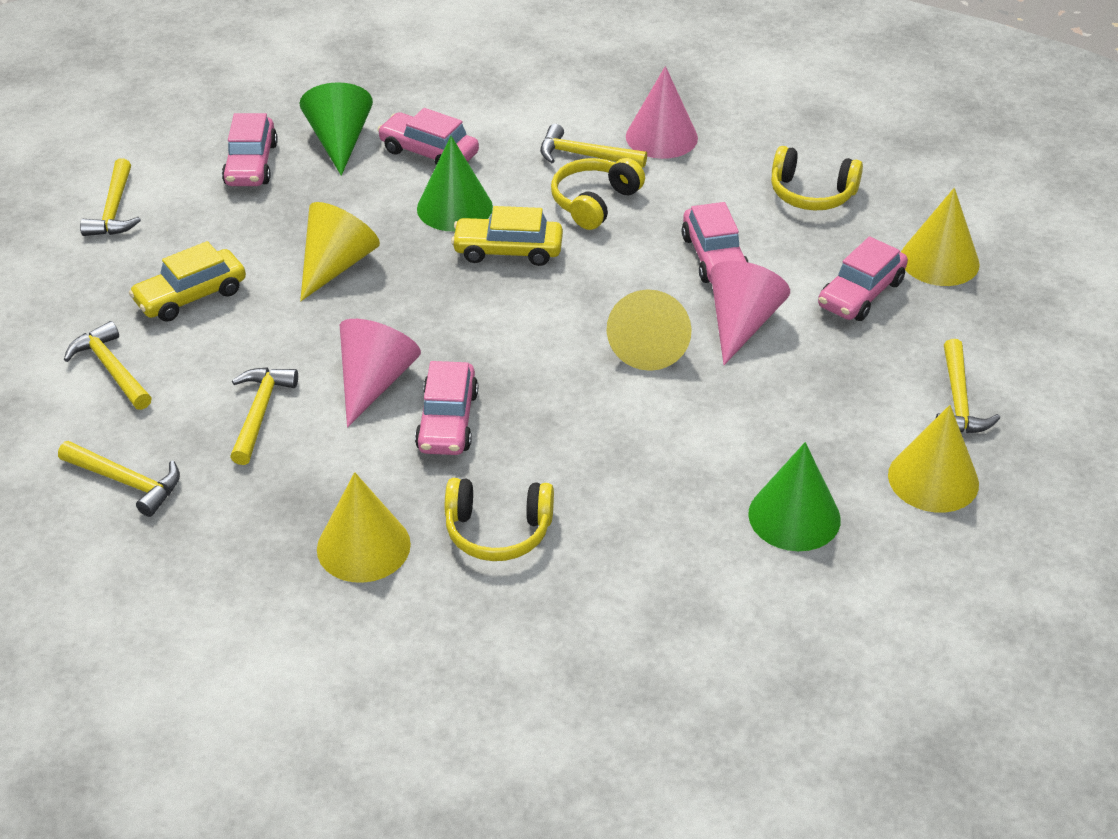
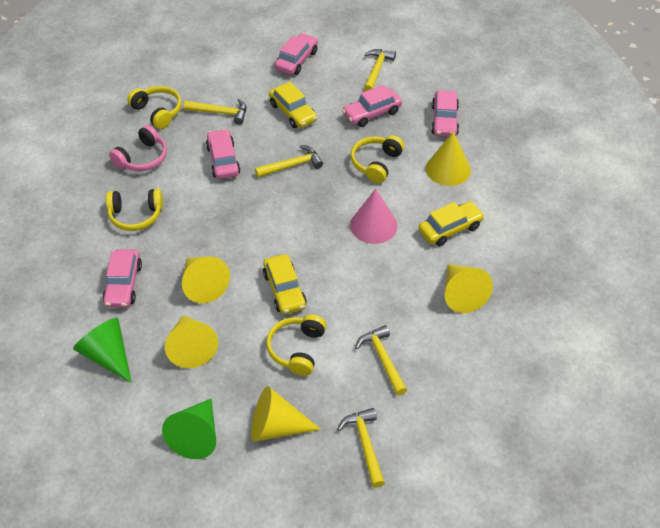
green cone: 3 -> 2
pink cone: 3 -> 1
pink headphones: 0 -> 1
yellow car: 2 -> 3
yellow hammer: 6 -> 5
yellow headphones: 3 -> 4

